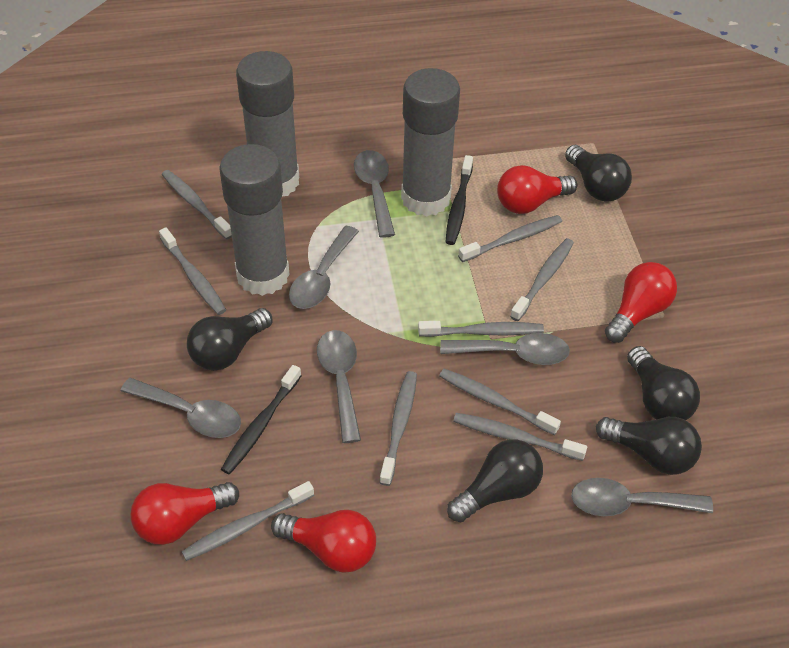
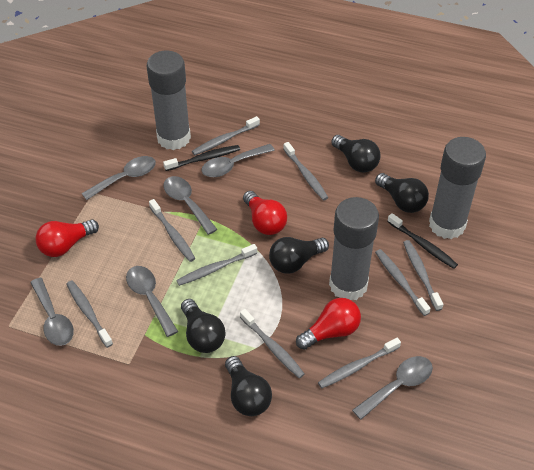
red light bulb: 4 -> 3

